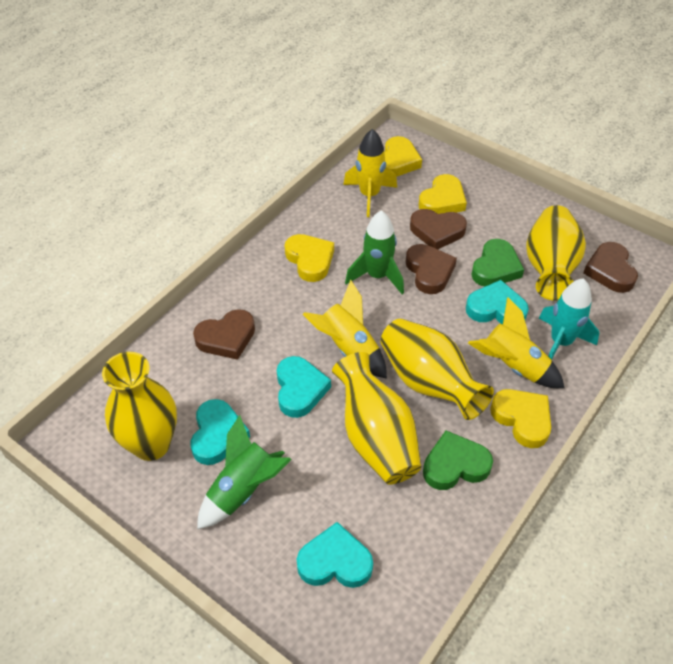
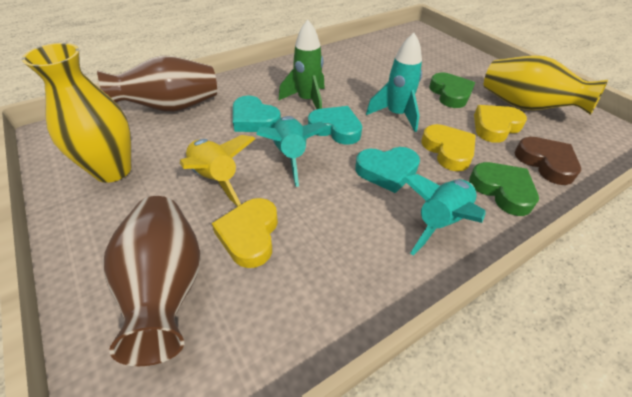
brown heart: 4 -> 1
brown vase: 0 -> 2
green rocket: 2 -> 1
turquoise heart: 4 -> 3
turquoise rocket: 1 -> 3
yellow heart: 4 -> 3
yellow rocket: 3 -> 1
yellow vase: 4 -> 2

